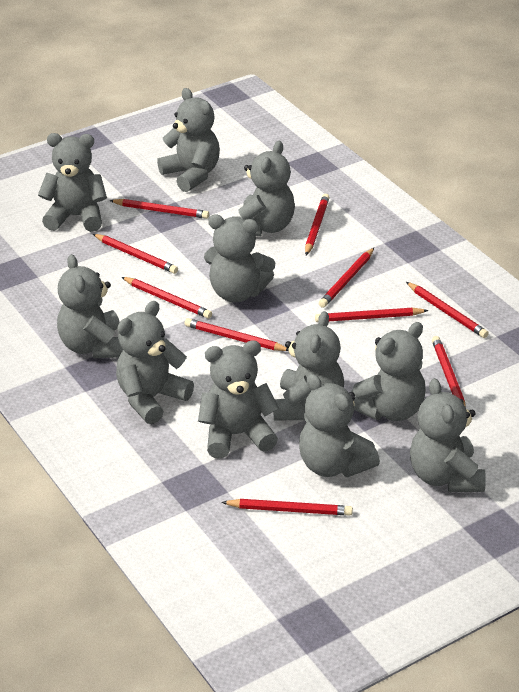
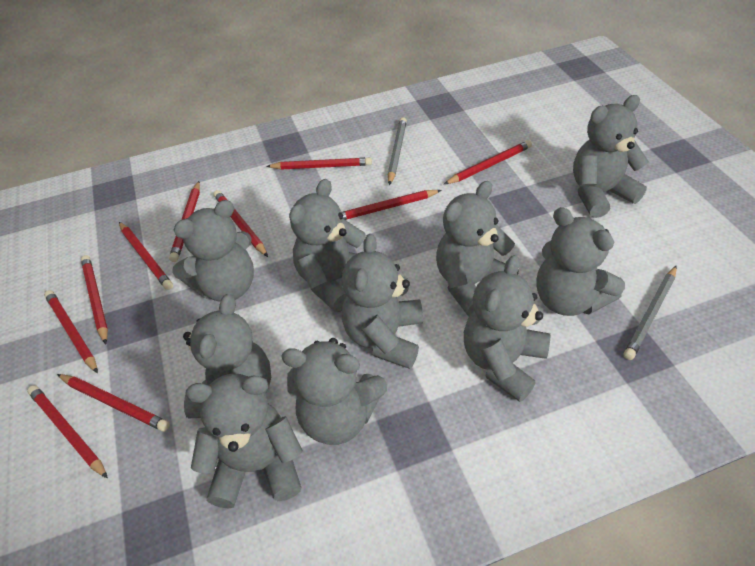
grey pencil: 0 -> 2
grey teddy bear: 11 -> 10

